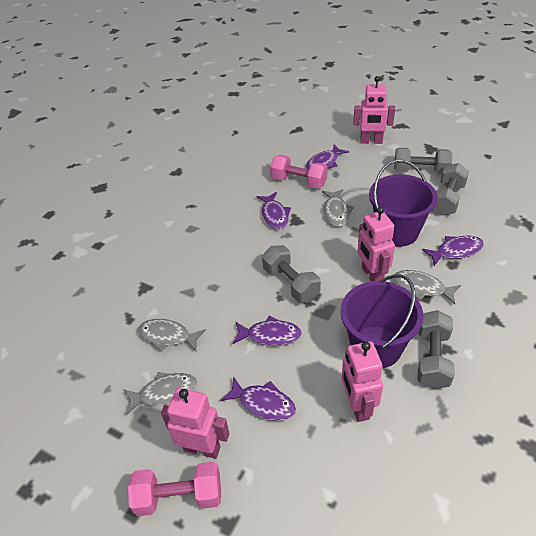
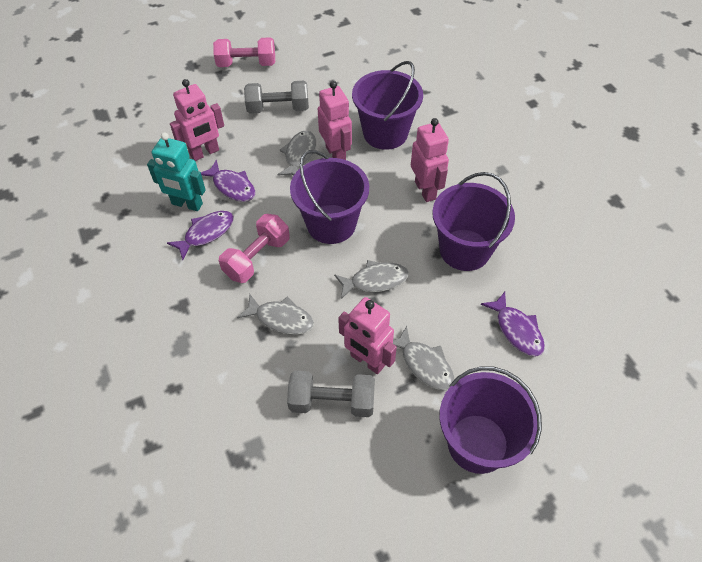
grey dumbbell: 4 -> 2
purple bucket: 2 -> 4
purple fish: 5 -> 3
turquoise robot: 0 -> 1

